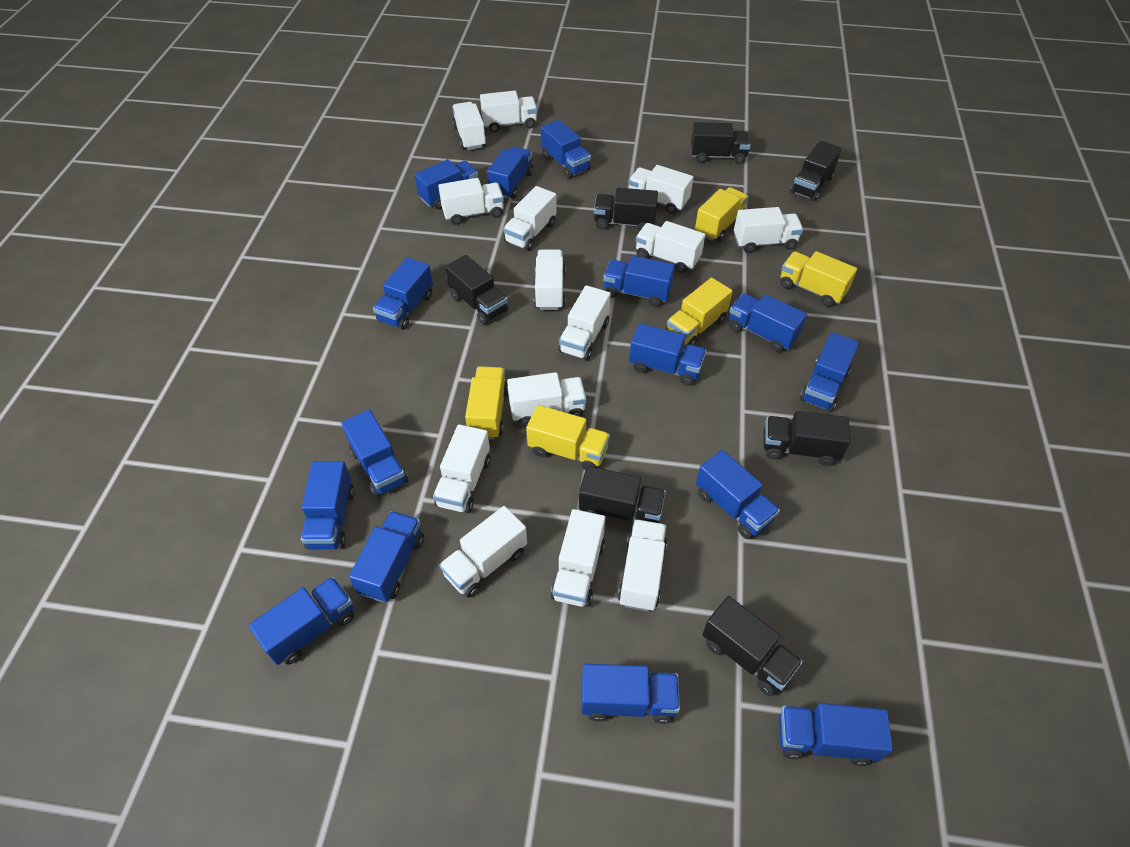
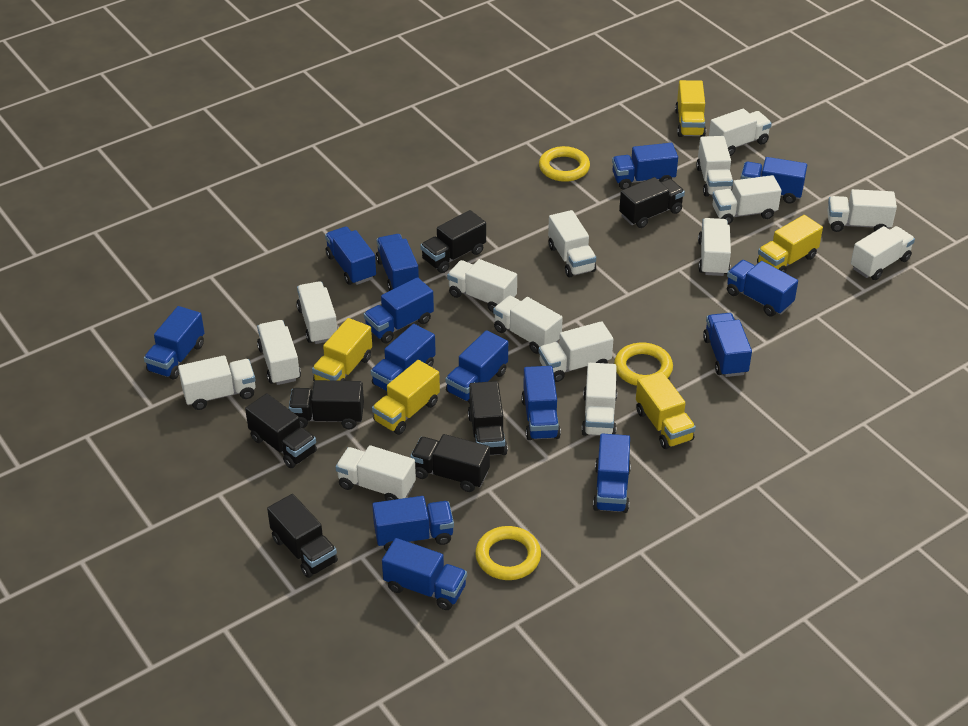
blue truck: 15 -> 14
white truck: 14 -> 15
yellow ring: 0 -> 3

